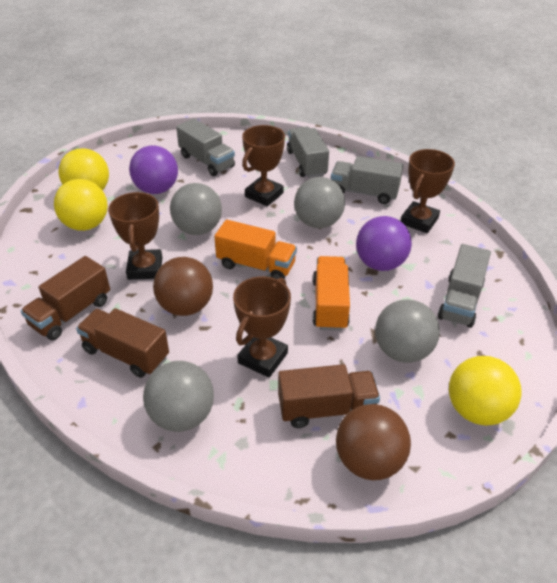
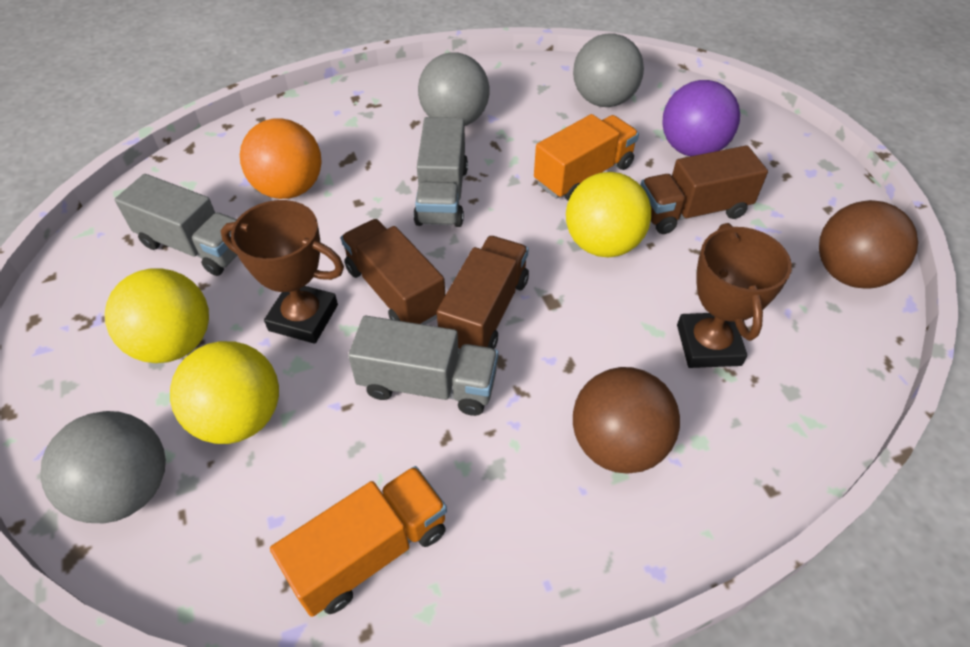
brown trophy: 4 -> 2
grey ball: 4 -> 3
grey truck: 4 -> 3
orange ball: 0 -> 1
purple ball: 2 -> 1

